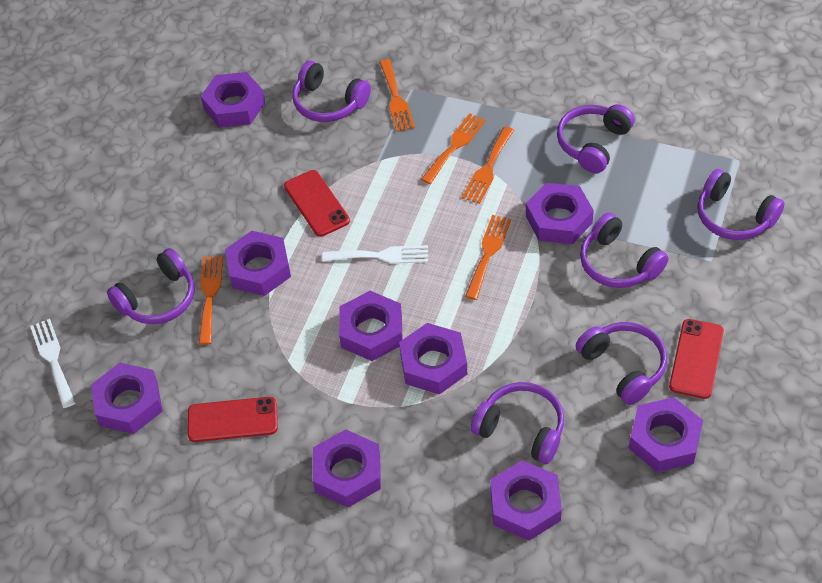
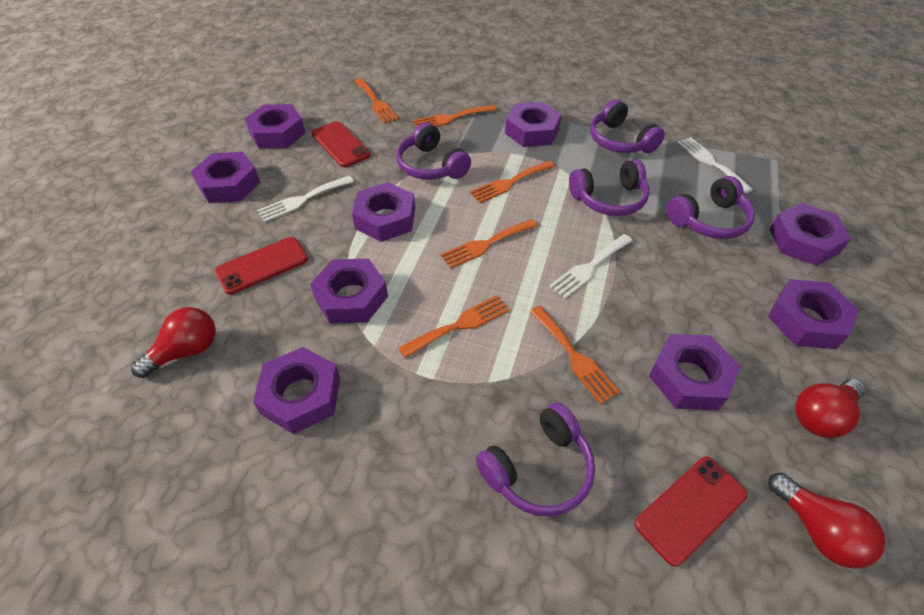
orange fork: 5 -> 6
purple headphones: 7 -> 5
red light bulb: 0 -> 3
white fork: 2 -> 3

